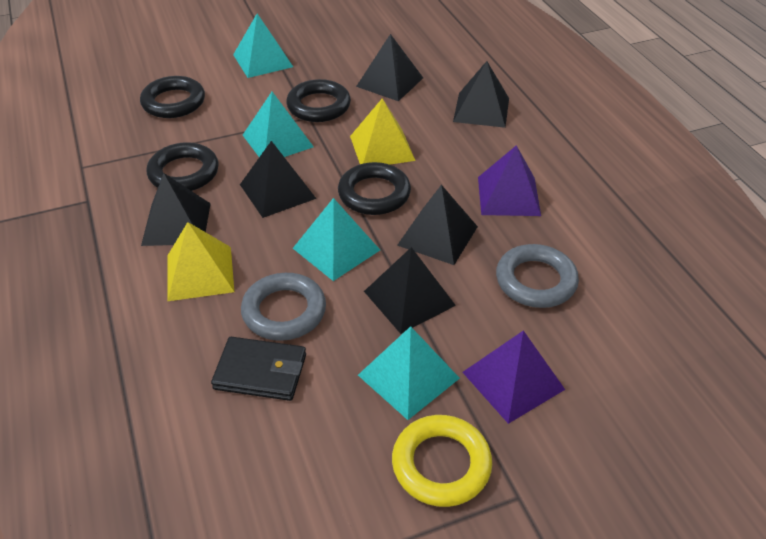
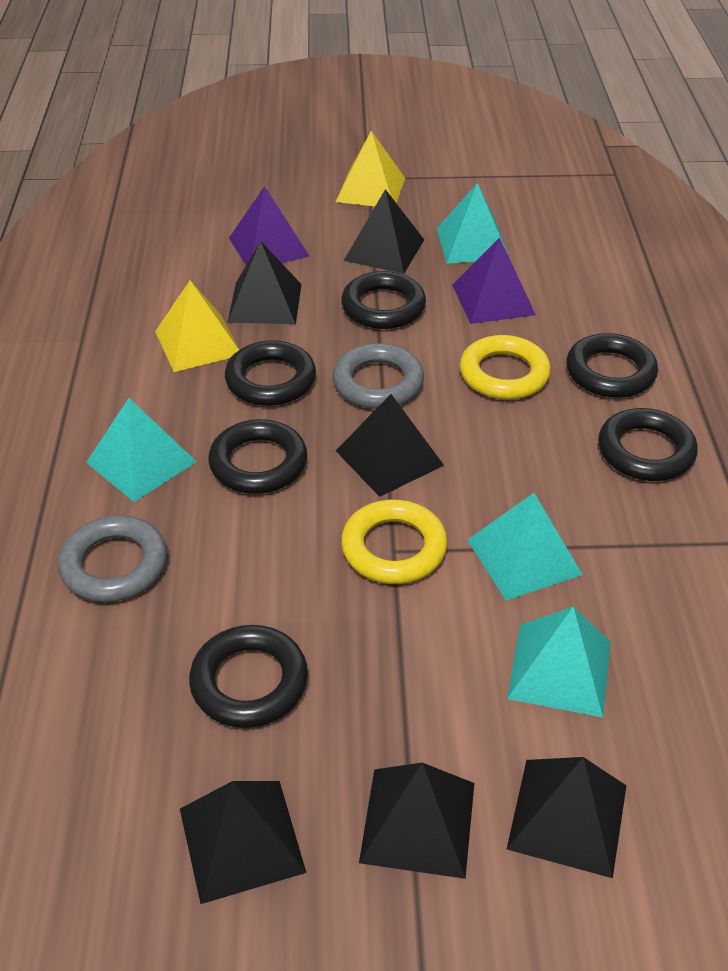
black ring: 4 -> 6
black wallet: 1 -> 0
yellow ring: 1 -> 2

